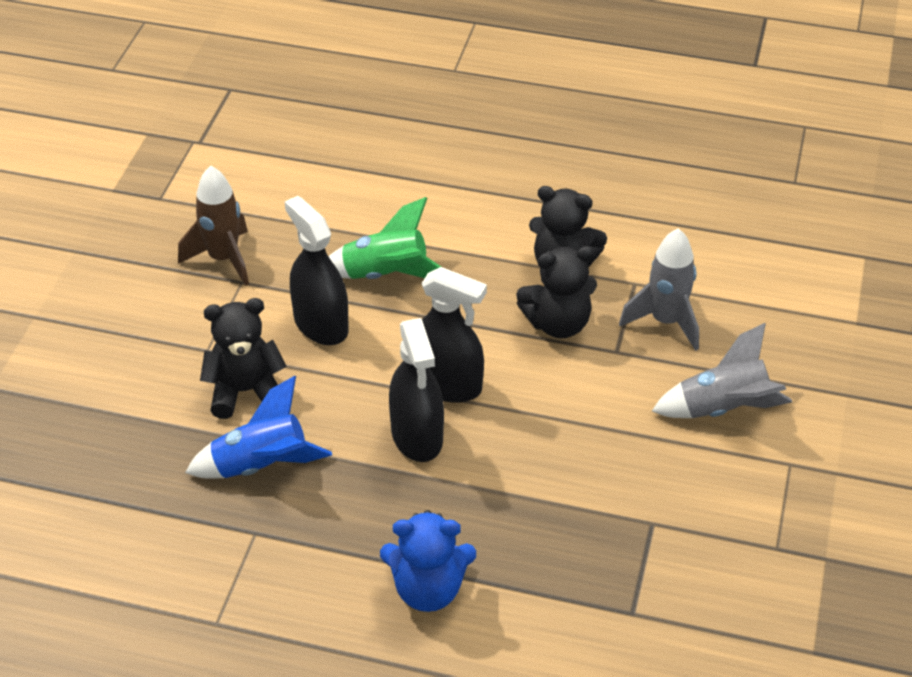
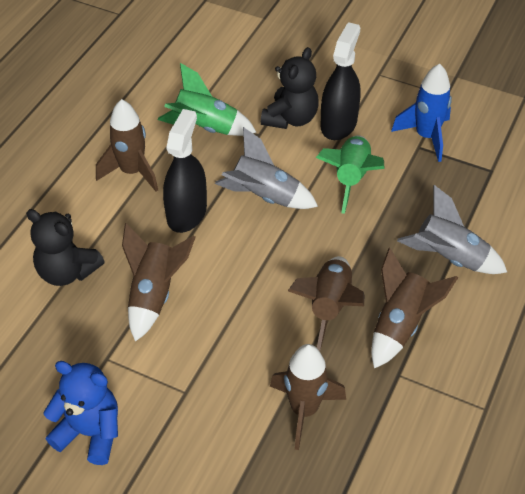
black spray bottle: 3 -> 2
black teddy bear: 3 -> 2
brown rocket: 1 -> 5
green rocket: 1 -> 2

